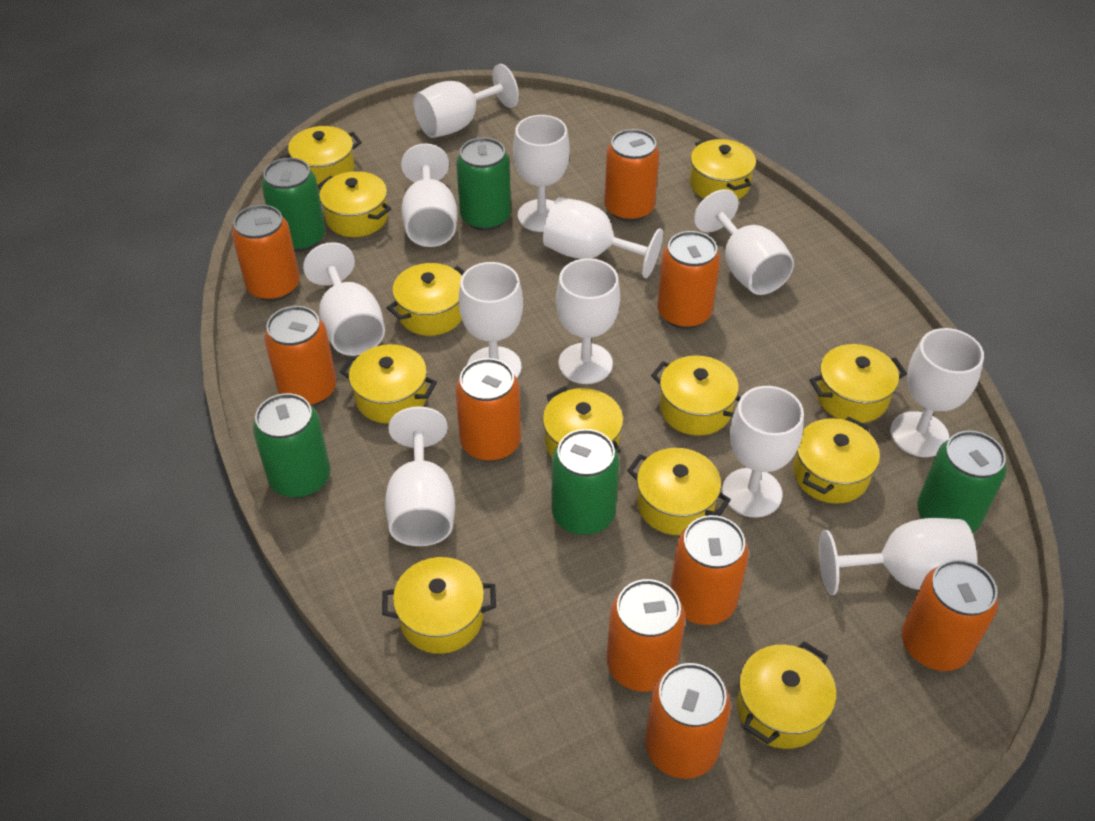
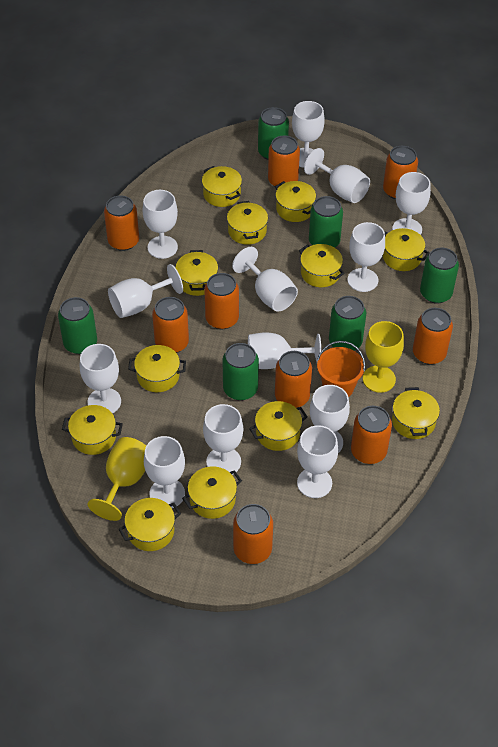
green can: 5 -> 6
orange bucket: 0 -> 1
white goblet: 12 -> 13
yellow goblet: 0 -> 2

